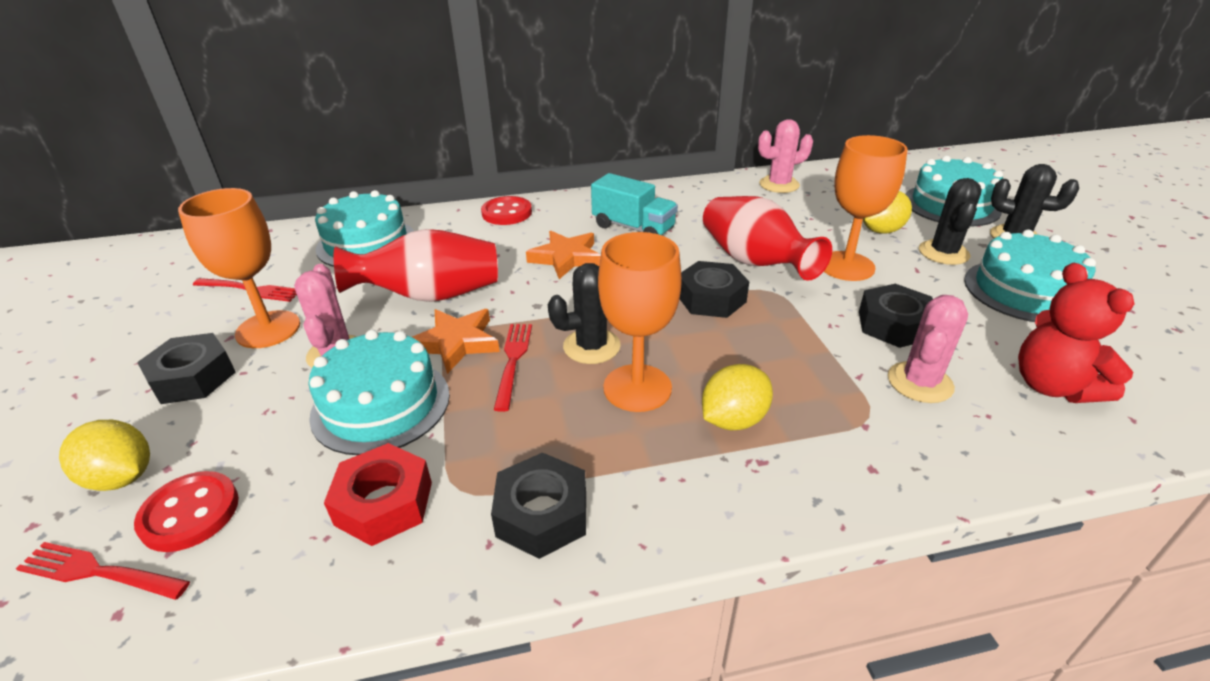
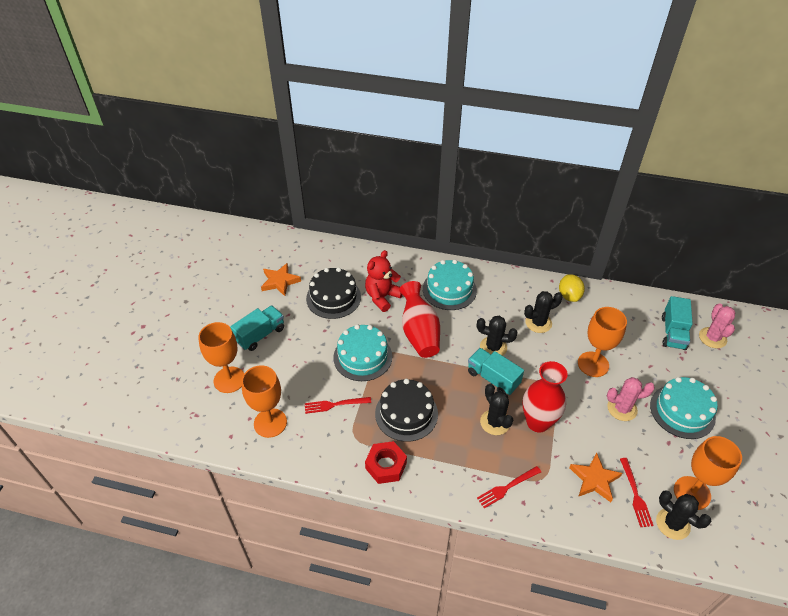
black cactus: 3 -> 4
black cake: 0 -> 2
black nut: 4 -> 0
orange goblet: 3 -> 4
pink cactus: 3 -> 2
red button: 2 -> 0
turquoise cake: 4 -> 3
turquoise truck: 1 -> 3
yellow lemon: 3 -> 1

